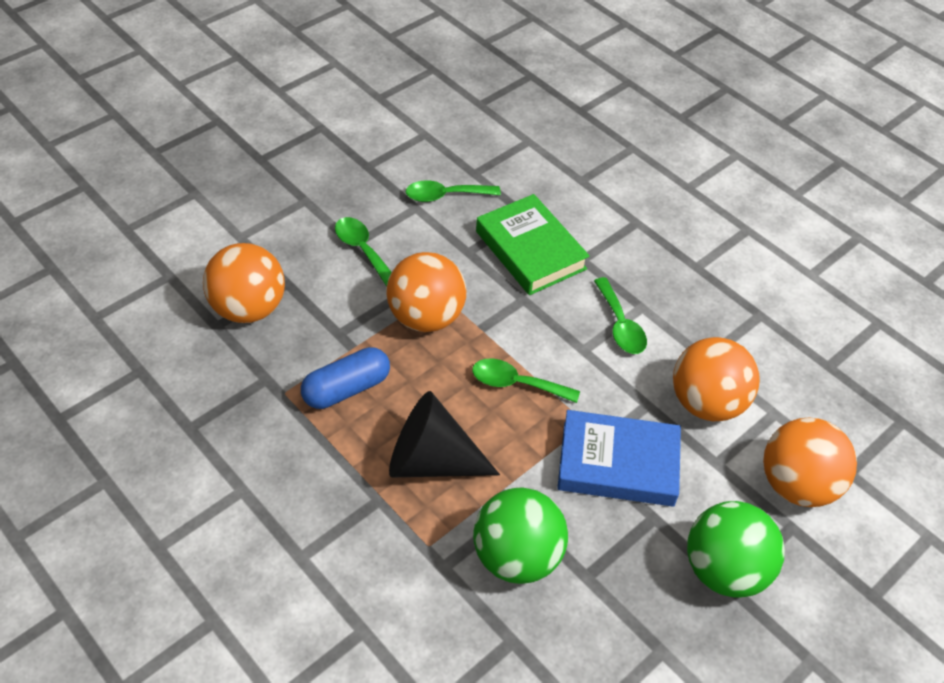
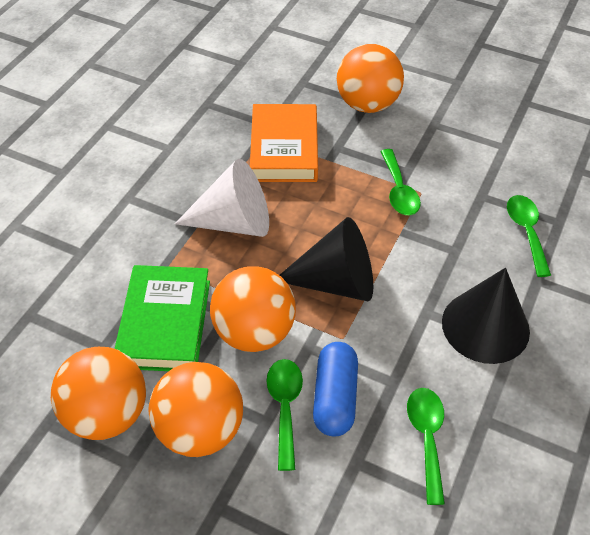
black cone: 1 -> 2
blue book: 1 -> 0
green ball: 2 -> 0
orange book: 0 -> 1
white cone: 0 -> 1

